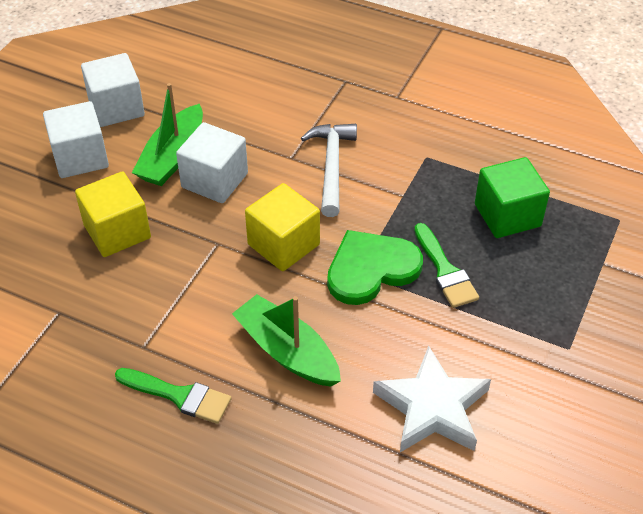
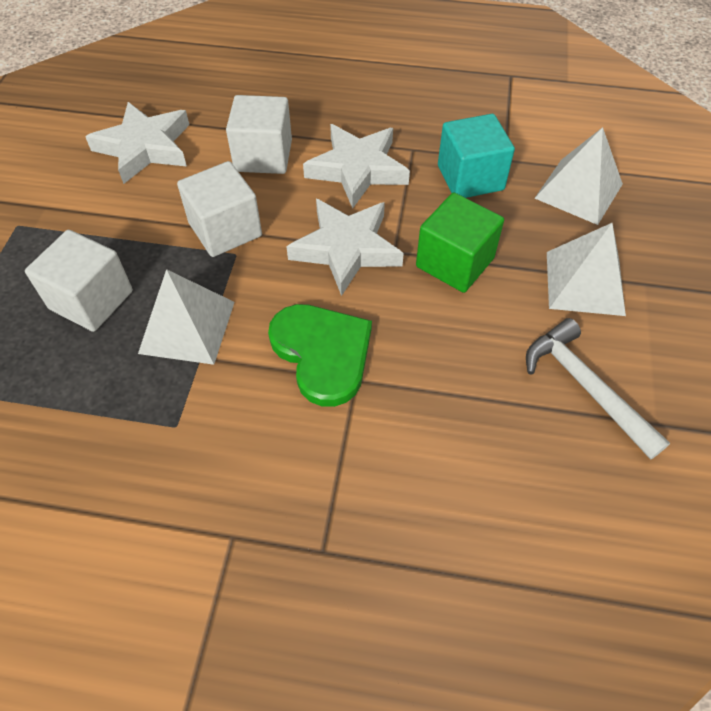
green boat: 2 -> 0
green brush: 2 -> 0
turquoise cube: 0 -> 1
white pyramid: 0 -> 3
white star: 1 -> 3
yellow cube: 2 -> 0

